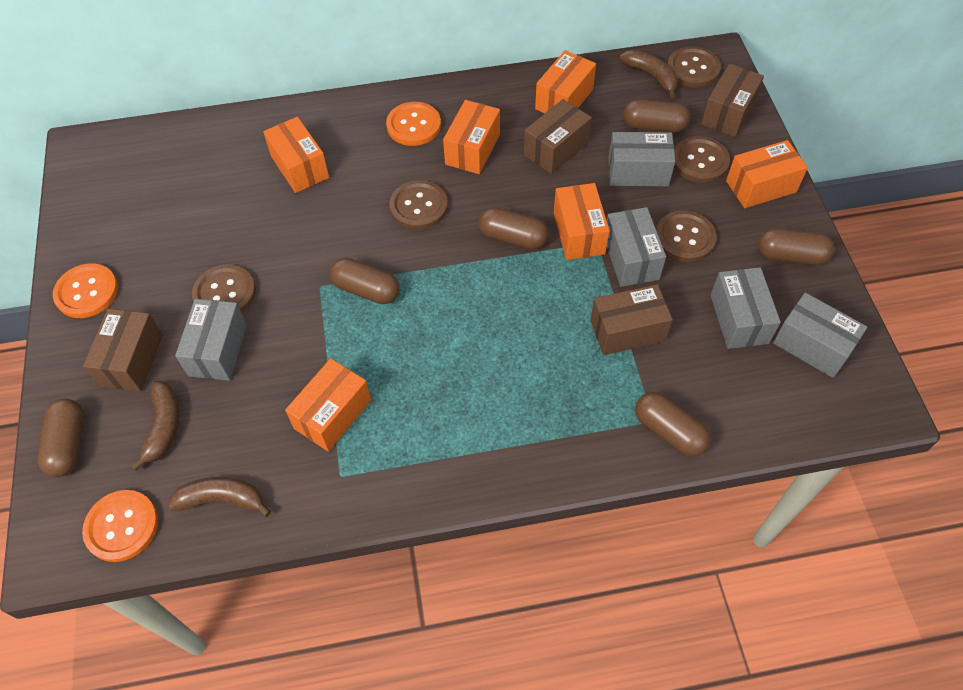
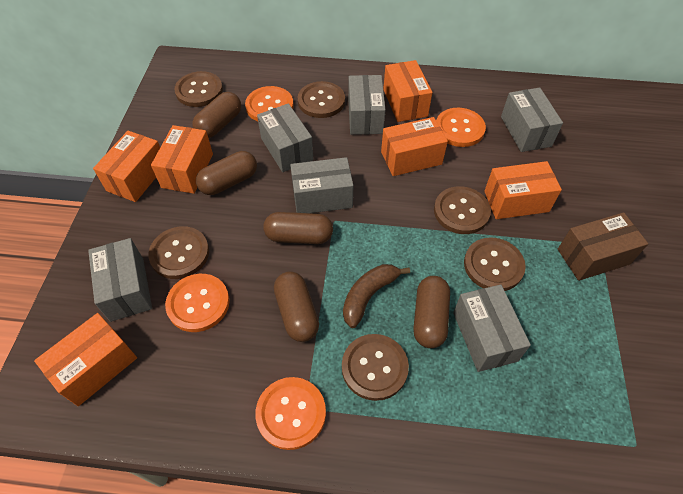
brown banana: 3 -> 1
brown box: 4 -> 1
brown button: 5 -> 6
brown capsule: 6 -> 5
grey box: 5 -> 6
orange button: 3 -> 4

